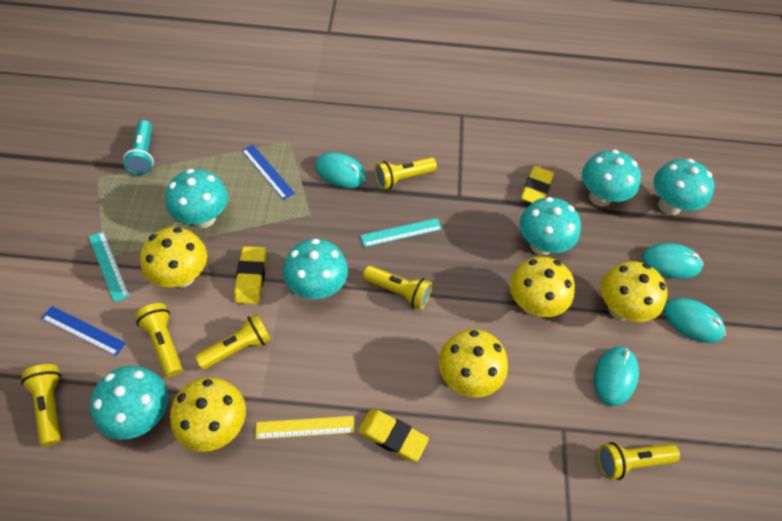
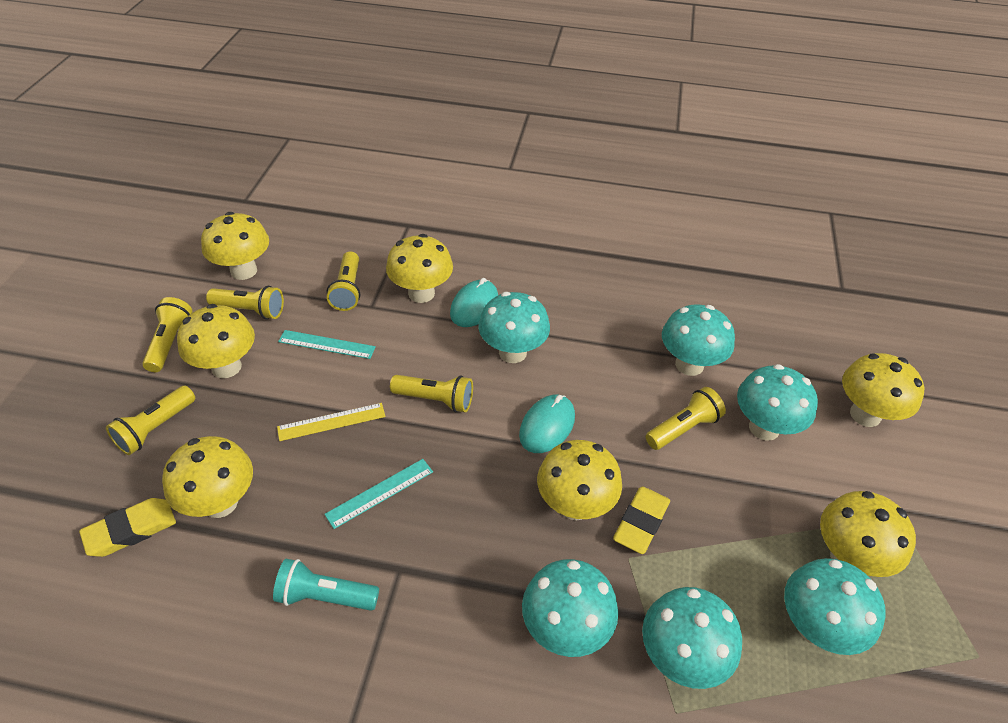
blue ruler: 2 -> 0
turquoise mouse: 4 -> 2
yellow eraser: 3 -> 2
yellow mushroom: 5 -> 7

